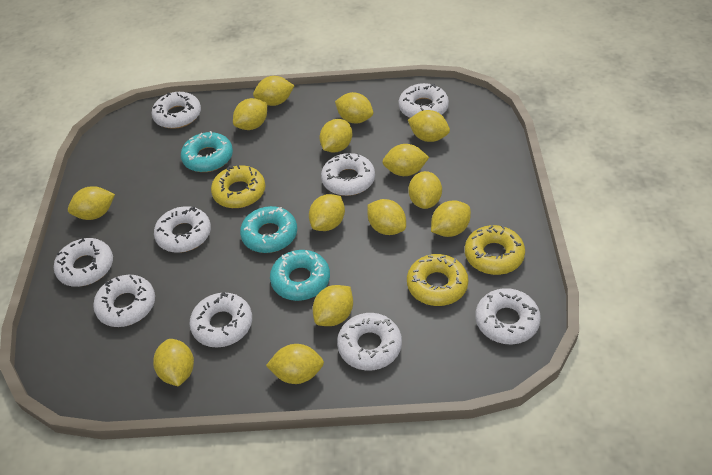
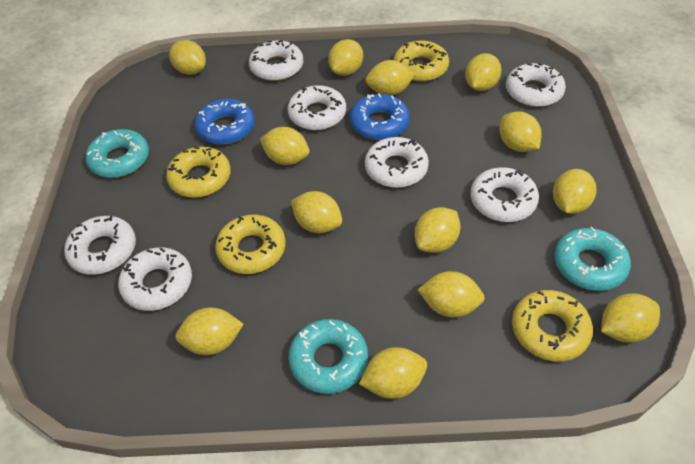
blue donut: 0 -> 2
white donut: 9 -> 7
yellow donut: 3 -> 4
yellow lemon: 14 -> 13

